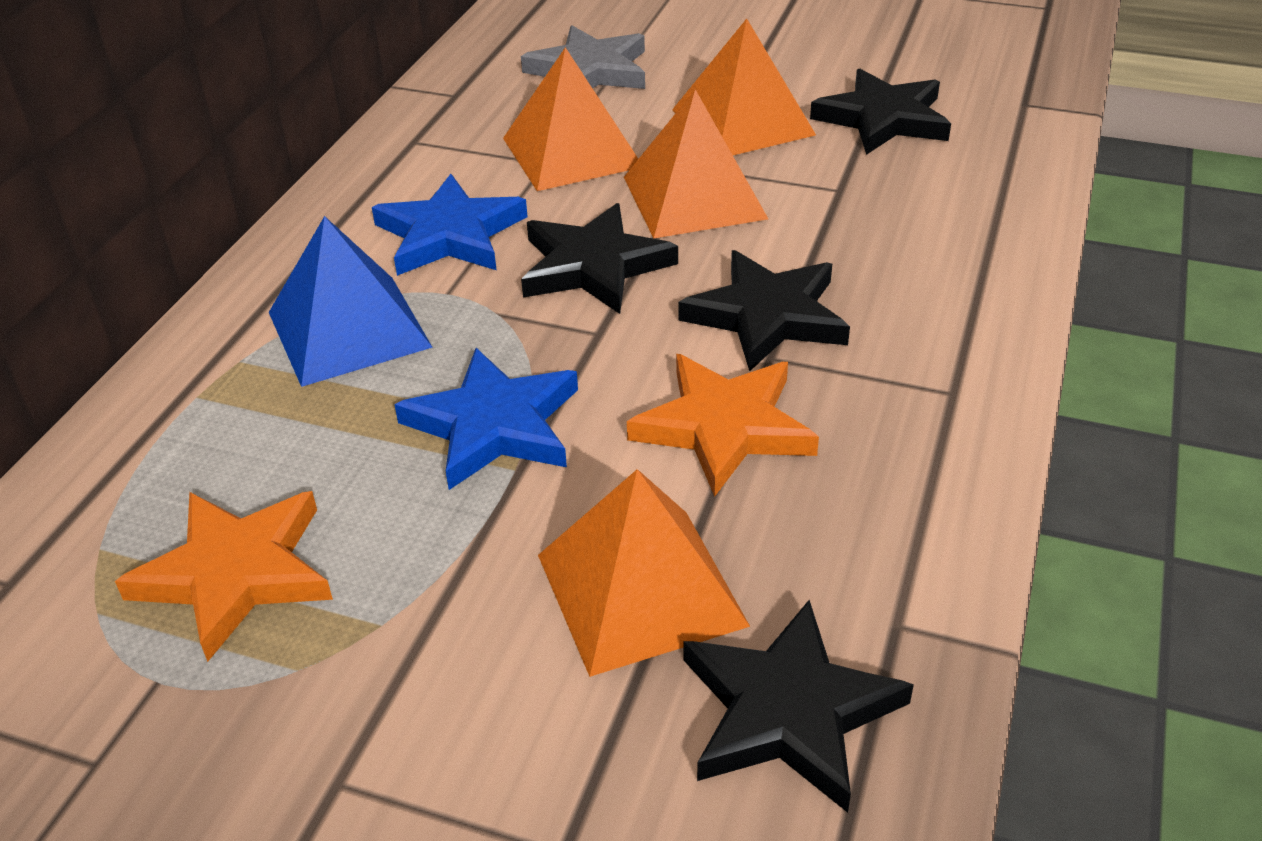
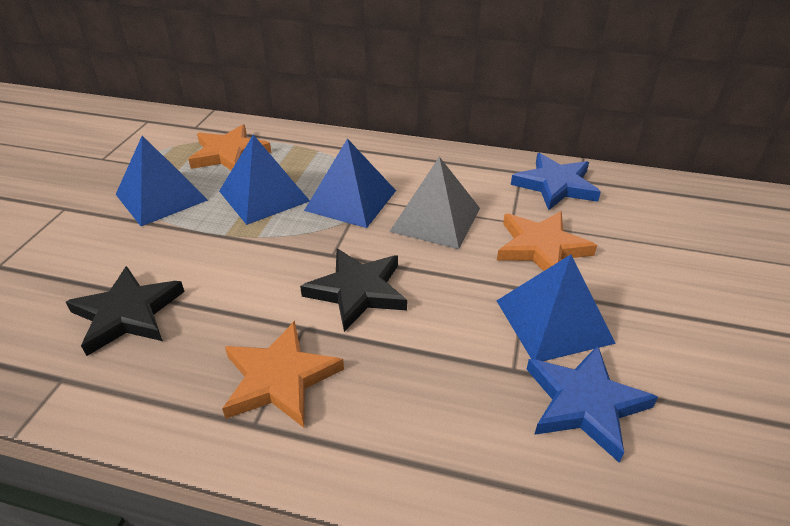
black star: 4 -> 2
blue pyramid: 1 -> 4
grey pyramid: 0 -> 1
grey star: 1 -> 0
orange pyramid: 4 -> 0
orange star: 2 -> 3

